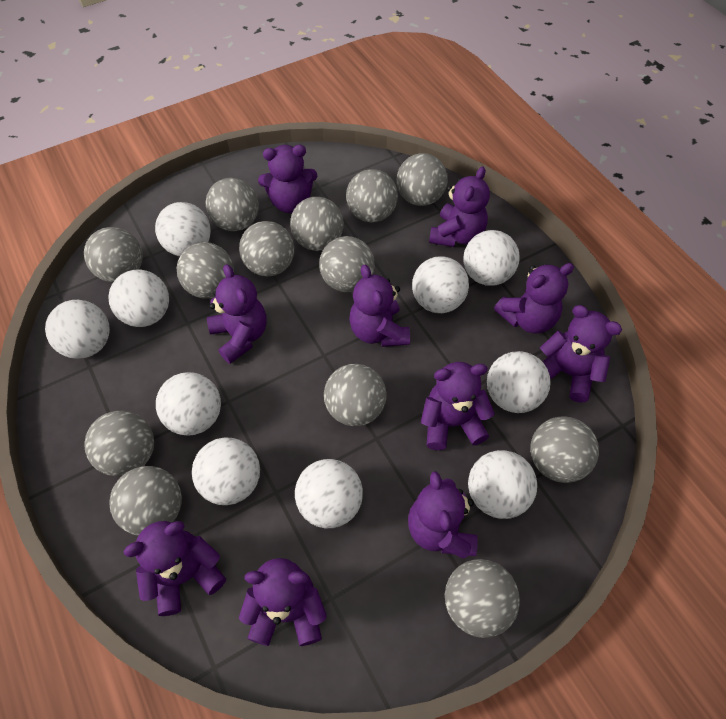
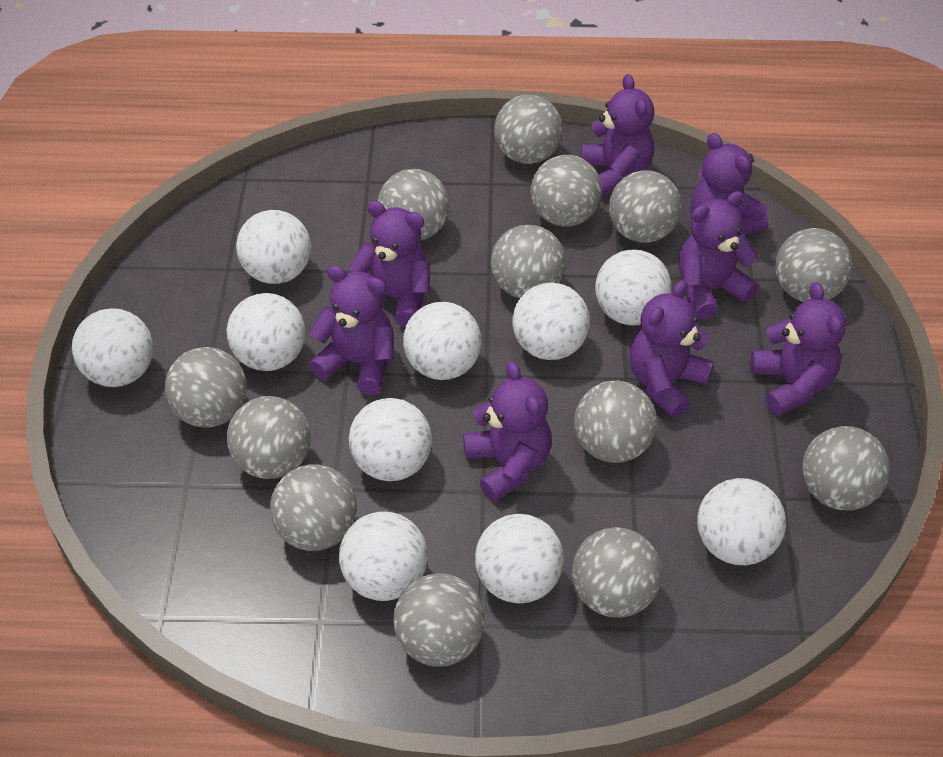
purple teddy bear: 10 -> 8

